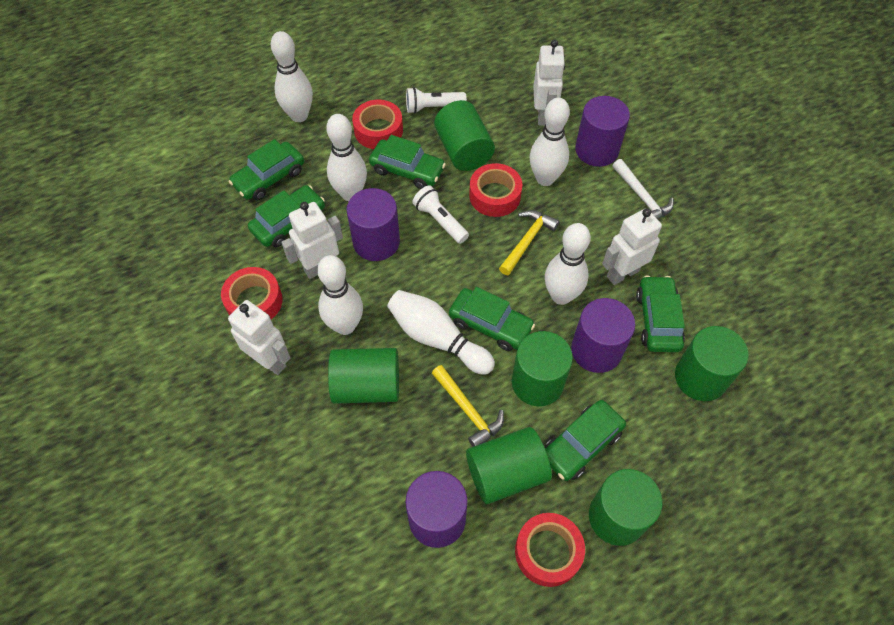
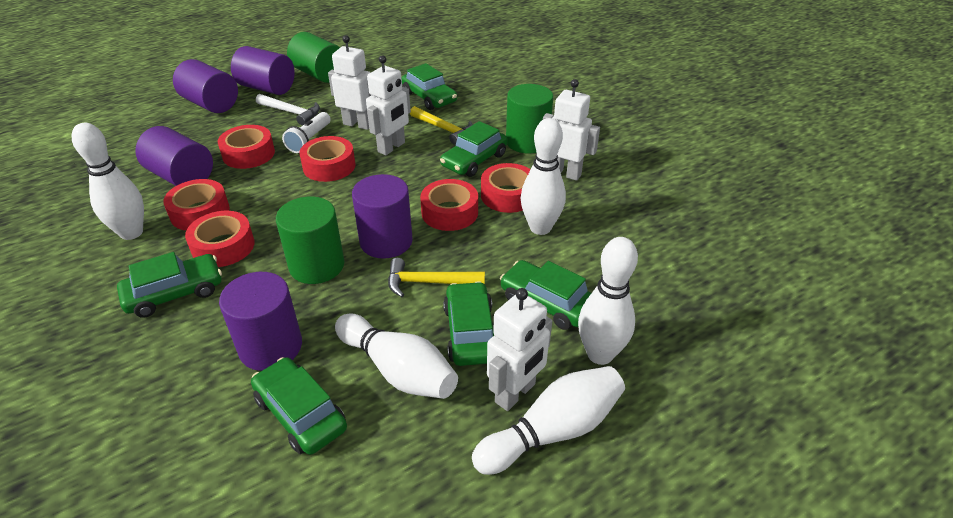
green cylinder: 6 -> 3
purple cylinder: 4 -> 5
red tape: 4 -> 6
white bowling pin: 6 -> 5
white flashlight: 2 -> 1

